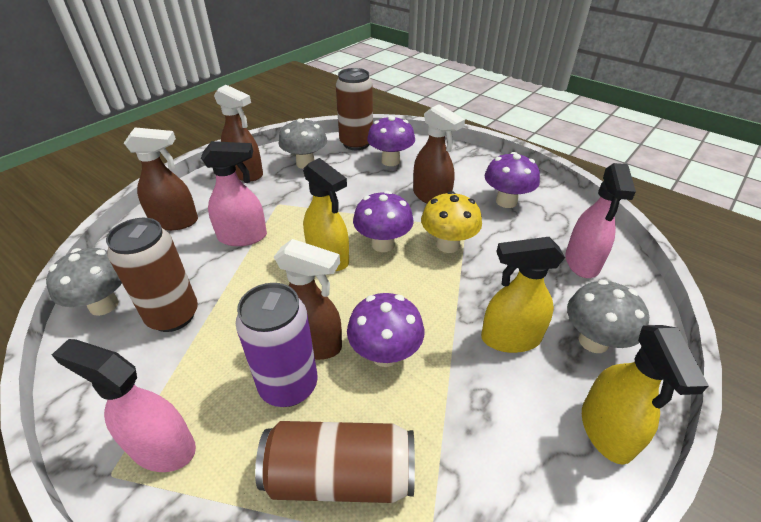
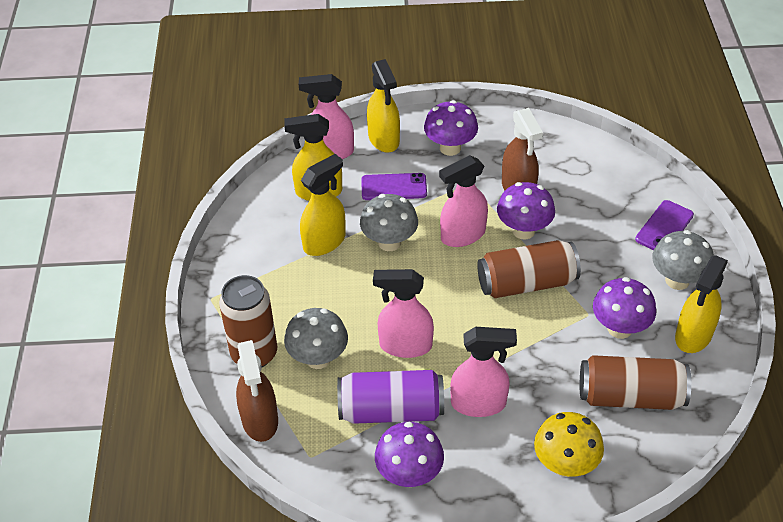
brown spray bottle: 4 -> 2
pink spray bottle: 3 -> 4
purple phone: 0 -> 2
yellow spray bottle: 3 -> 4

